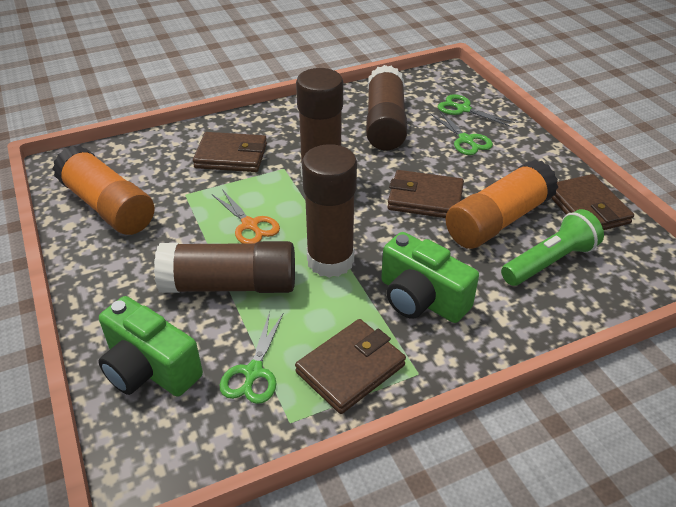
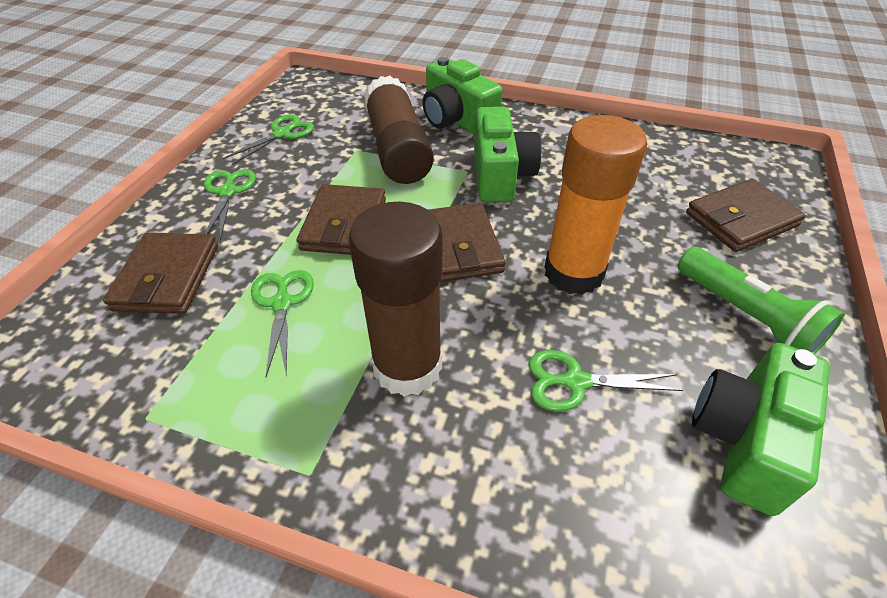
brown glue stick: 4 -> 2
green camera: 2 -> 3
green scissors: 3 -> 4
orange glue stick: 2 -> 1
orange scissors: 1 -> 0

